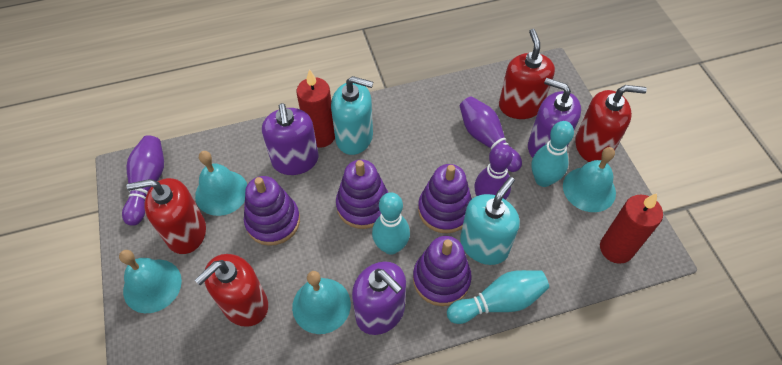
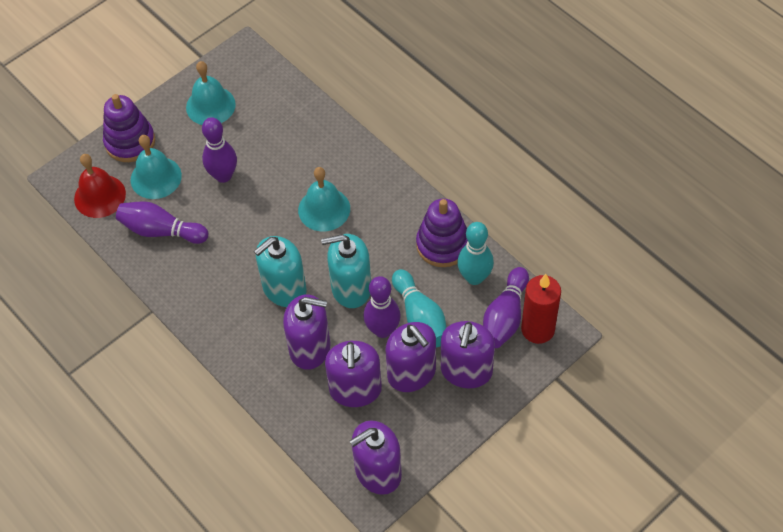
purple bowling pin: 3 -> 4
purple soap dispenser: 3 -> 5
purple stacking toy: 4 -> 2
red bell: 0 -> 1
red candle: 2 -> 1
red soap dispenser: 4 -> 0
turquoise bell: 4 -> 3
turquoise bowling pin: 3 -> 2

